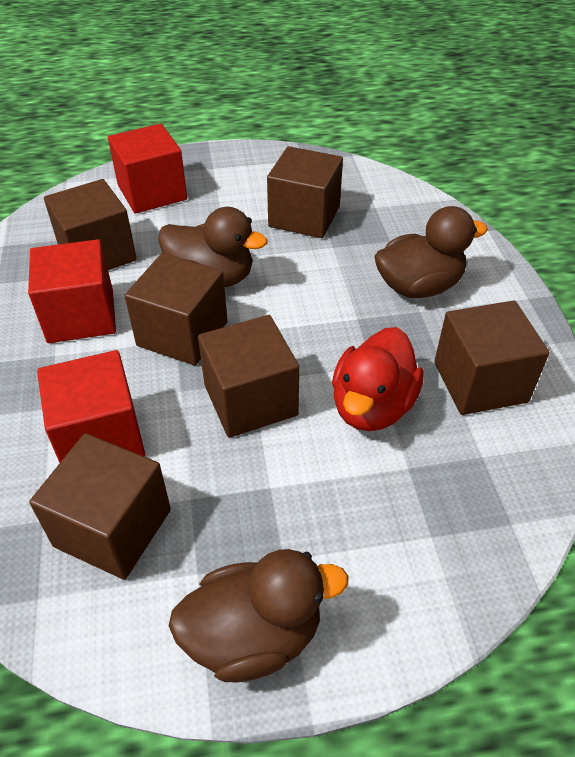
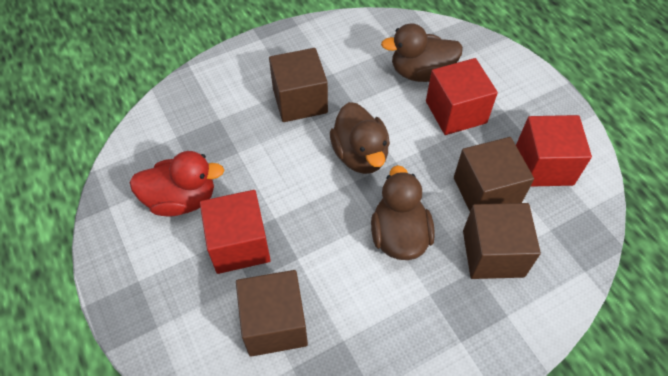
brown cube: 6 -> 4

